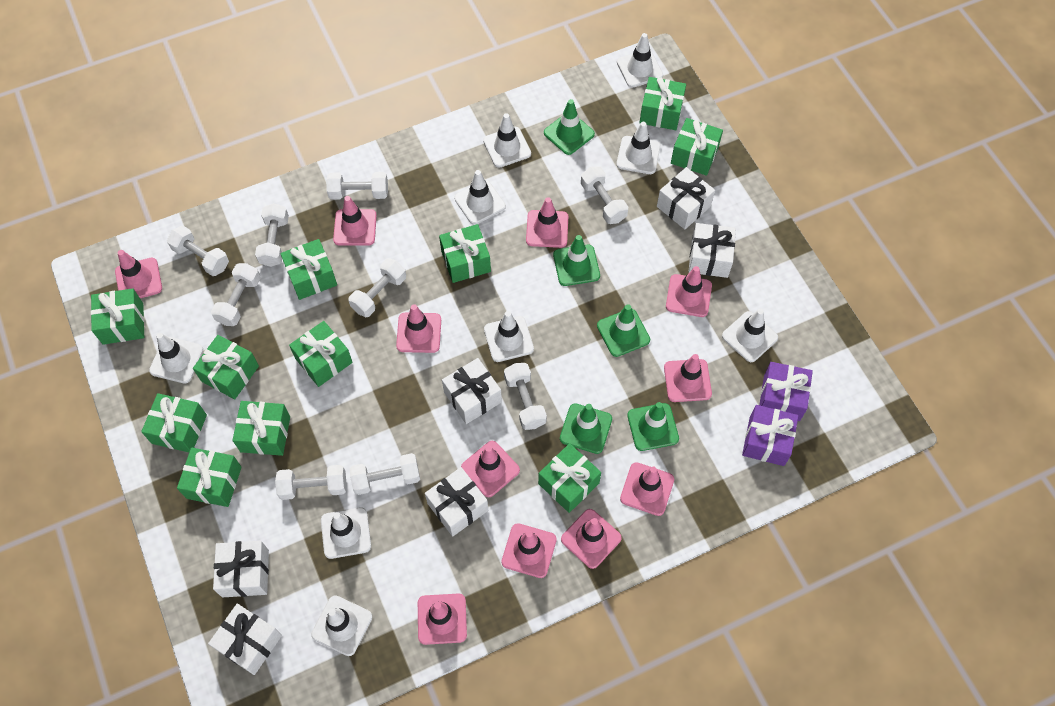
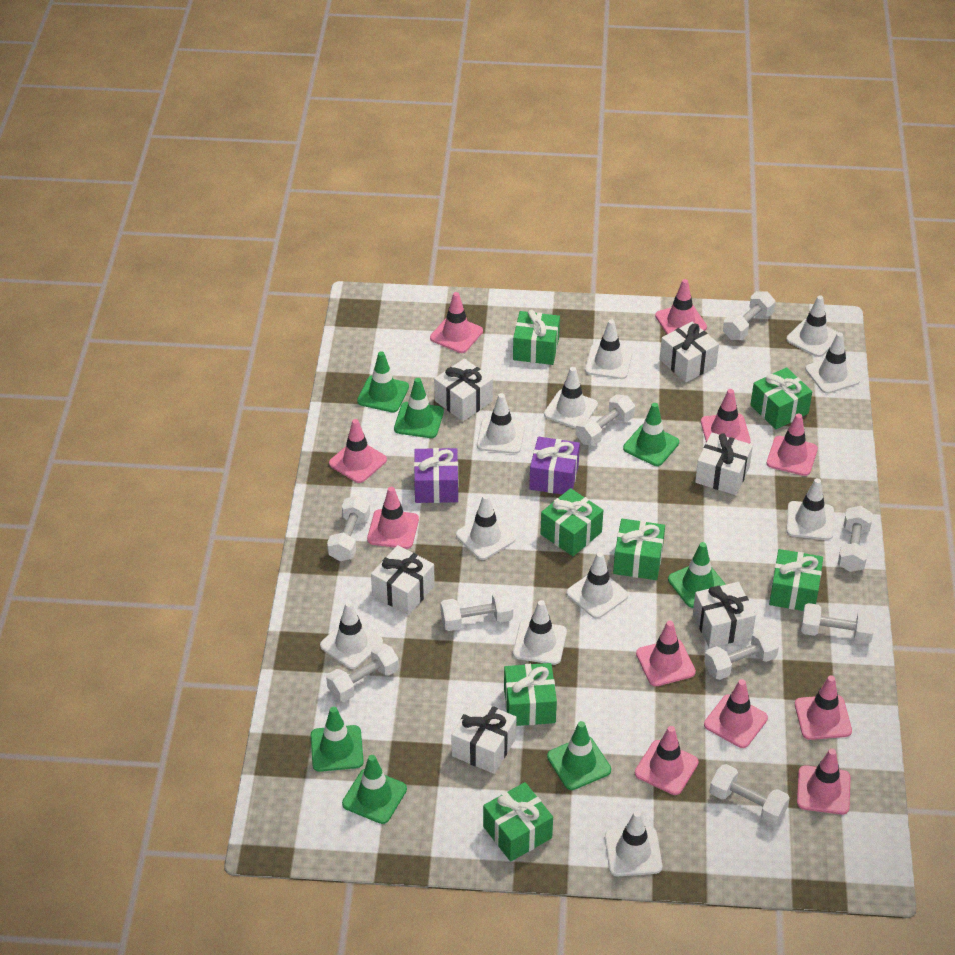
green gift: 11 -> 7
green traffic cone: 5 -> 7
white traffic cone: 9 -> 11

